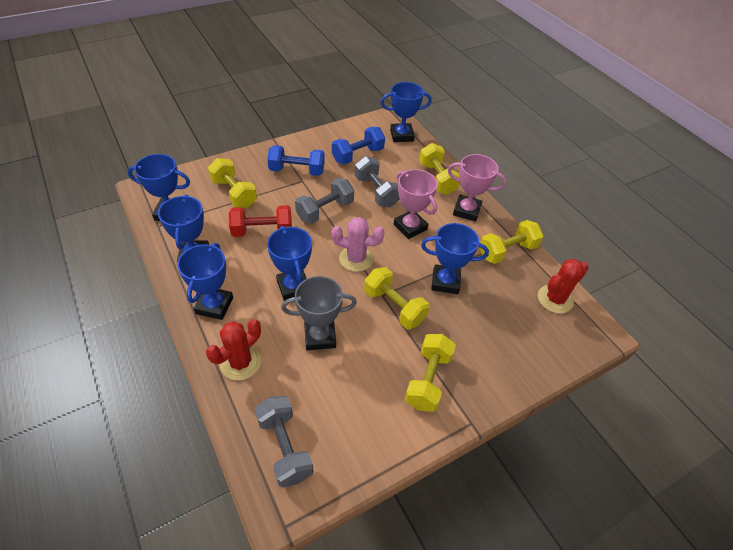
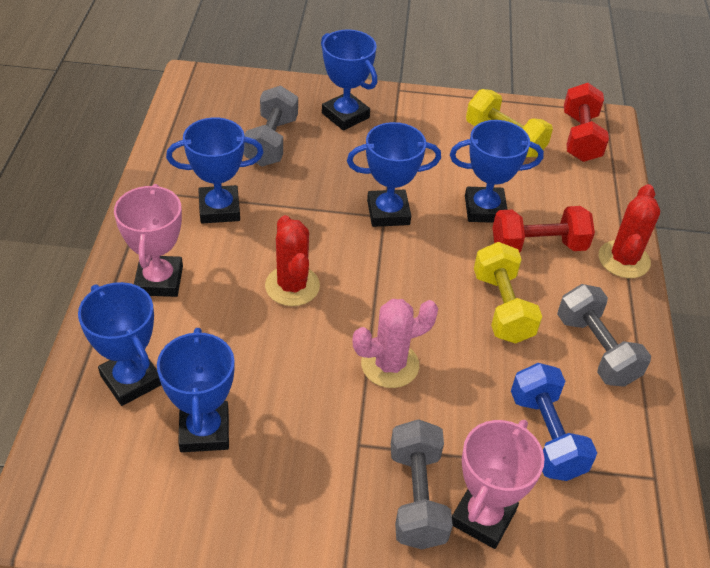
blue dumbbell: 2 -> 1
grey trophy: 1 -> 0
red dumbbell: 1 -> 2
yellow dumbbell: 5 -> 2

